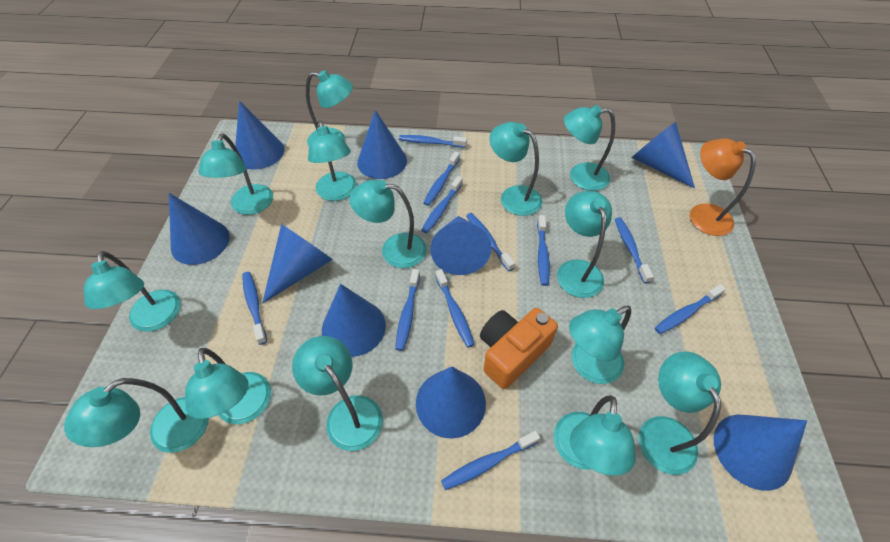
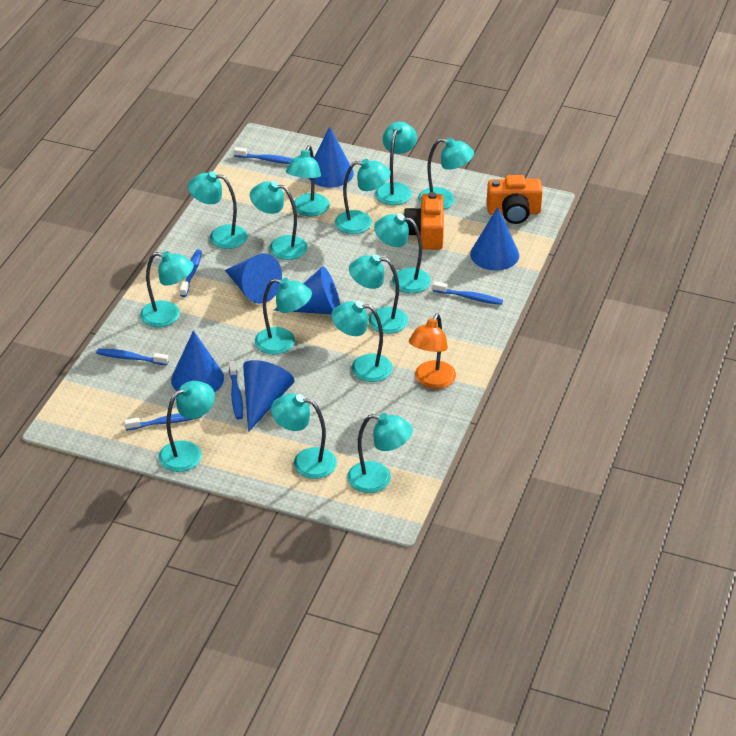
blue cone: 9 -> 6
blue toothbrush: 11 -> 6
orange camera: 1 -> 2

